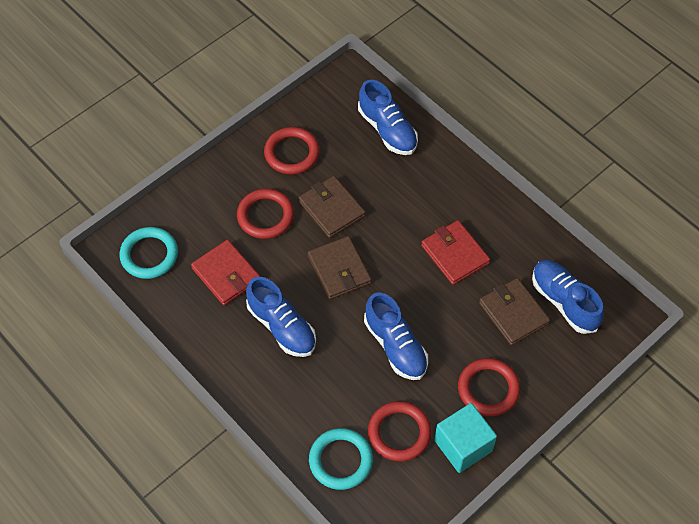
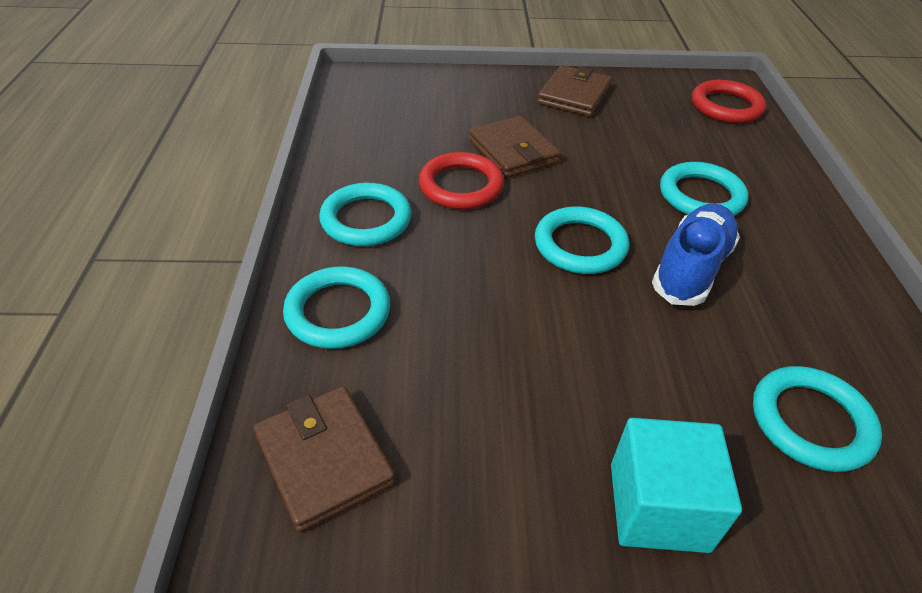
blue shoe: 4 -> 1
red ring: 4 -> 2
red wallet: 2 -> 0
turquoise ring: 2 -> 5

